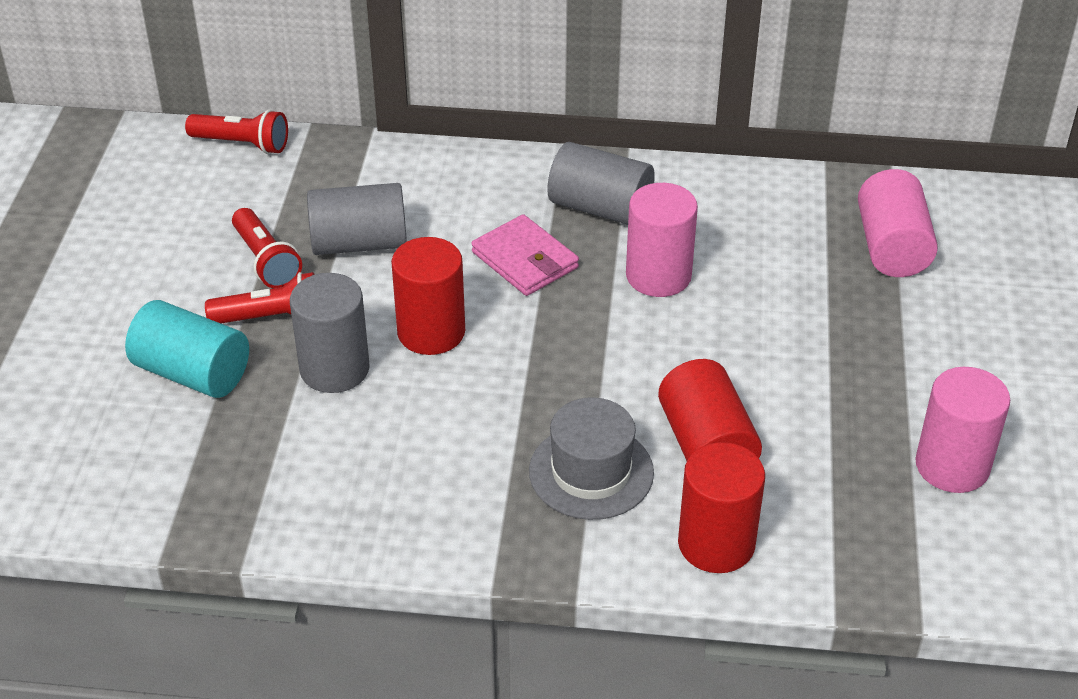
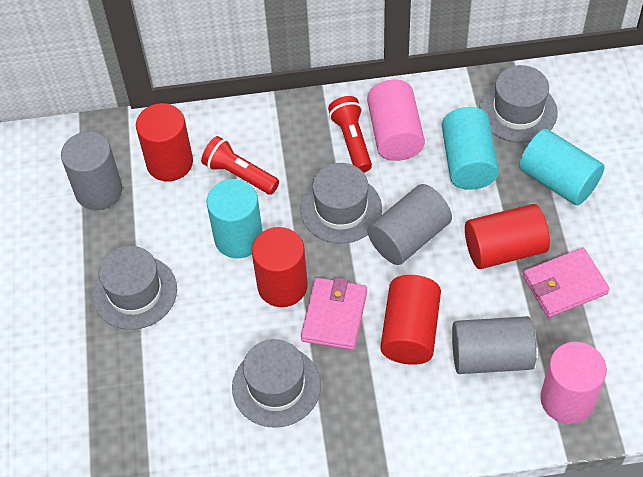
grey hat: 1 -> 4
pink cylinder: 3 -> 2
pink wallet: 1 -> 2
red cylinder: 3 -> 4
red flashlight: 3 -> 2
turquoise cylinder: 1 -> 3

